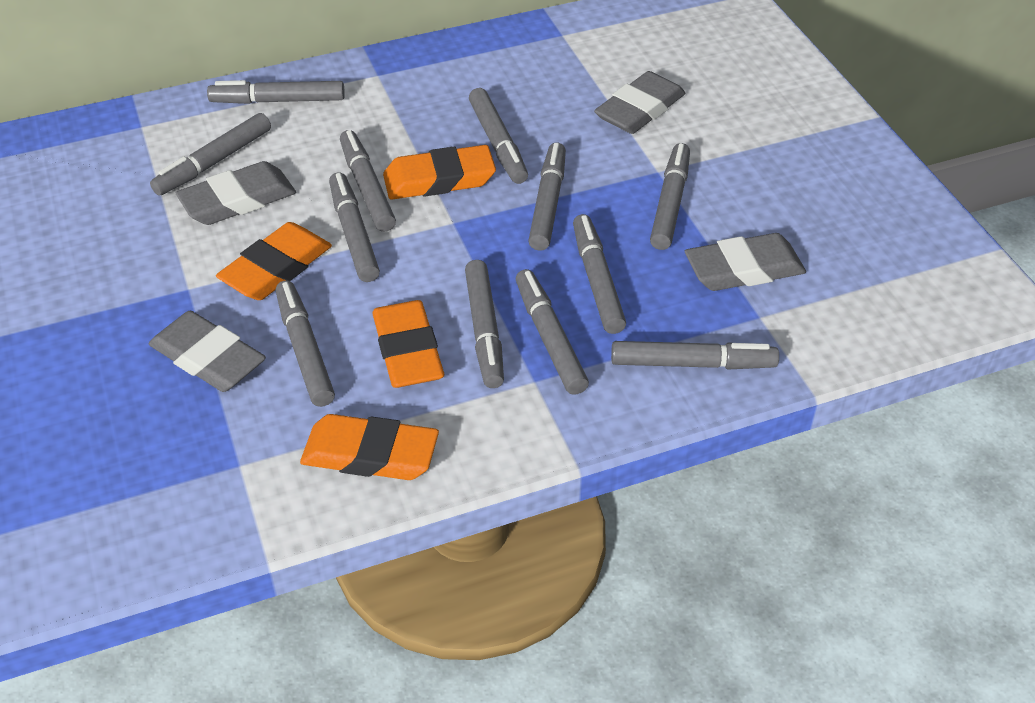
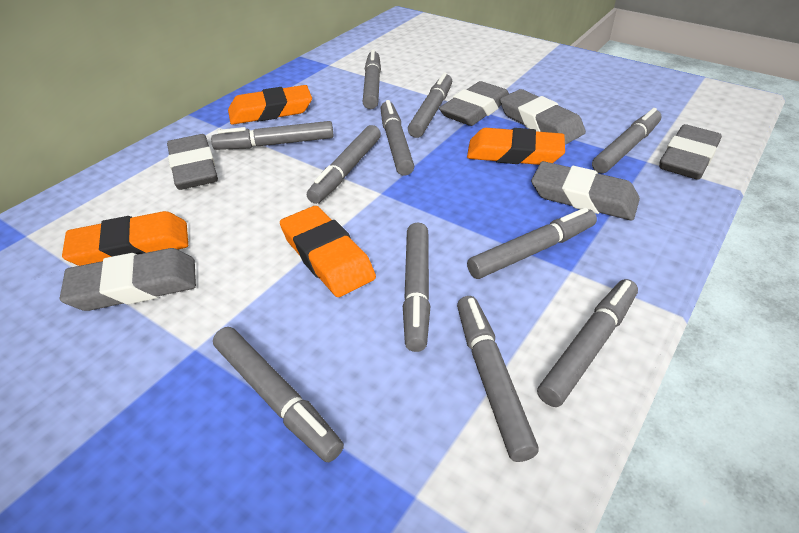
grey eraser: 4 -> 6
grey marker: 12 -> 11

